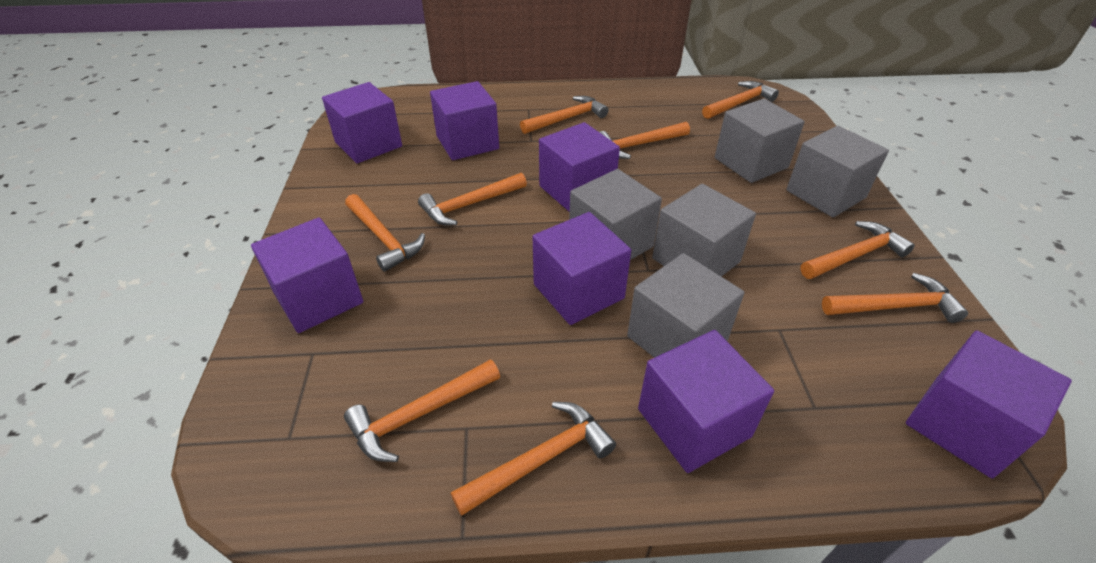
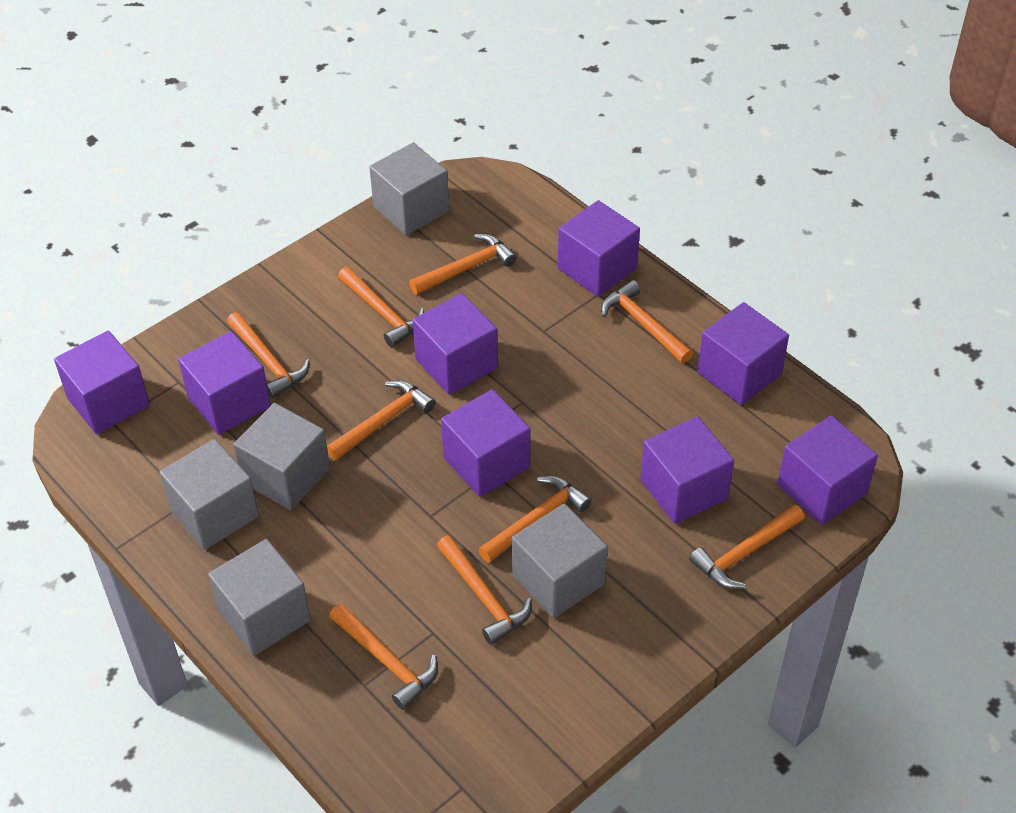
purple cube: 7 -> 8

